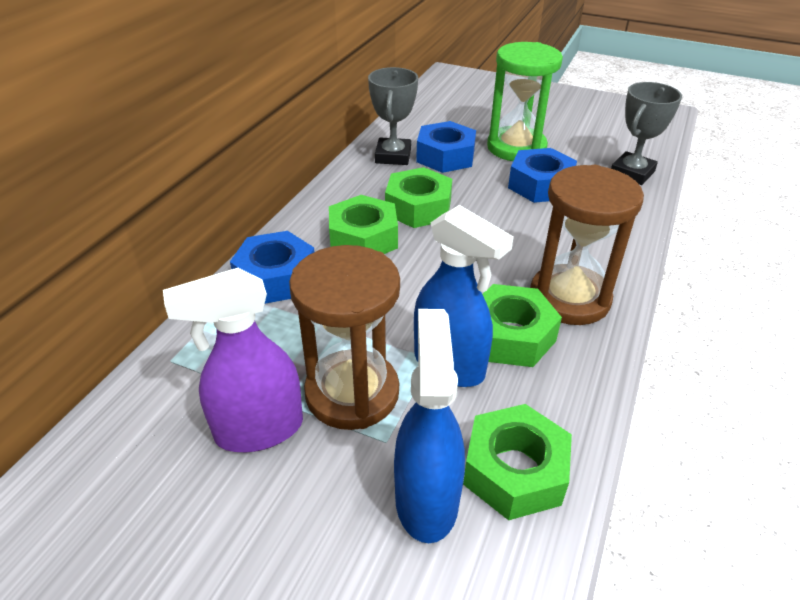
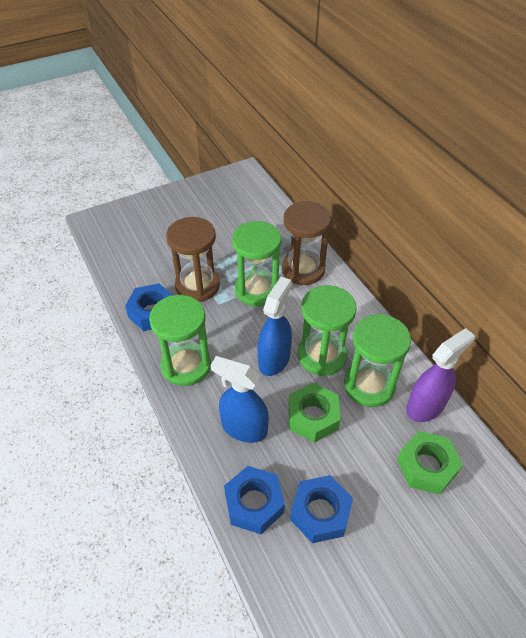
green hourglass: 1 -> 4
green nut: 4 -> 2
grey trophy: 2 -> 0

